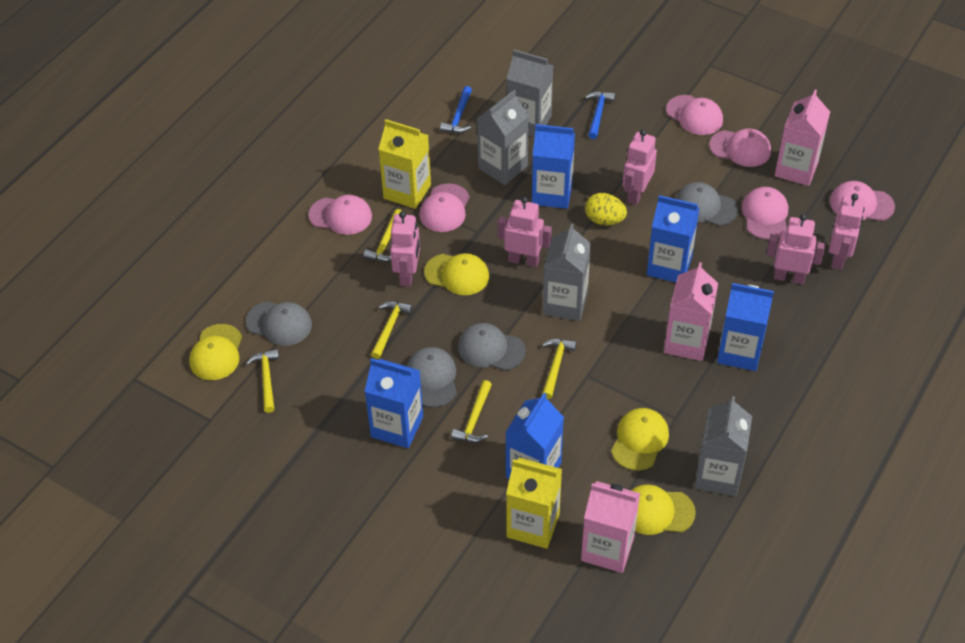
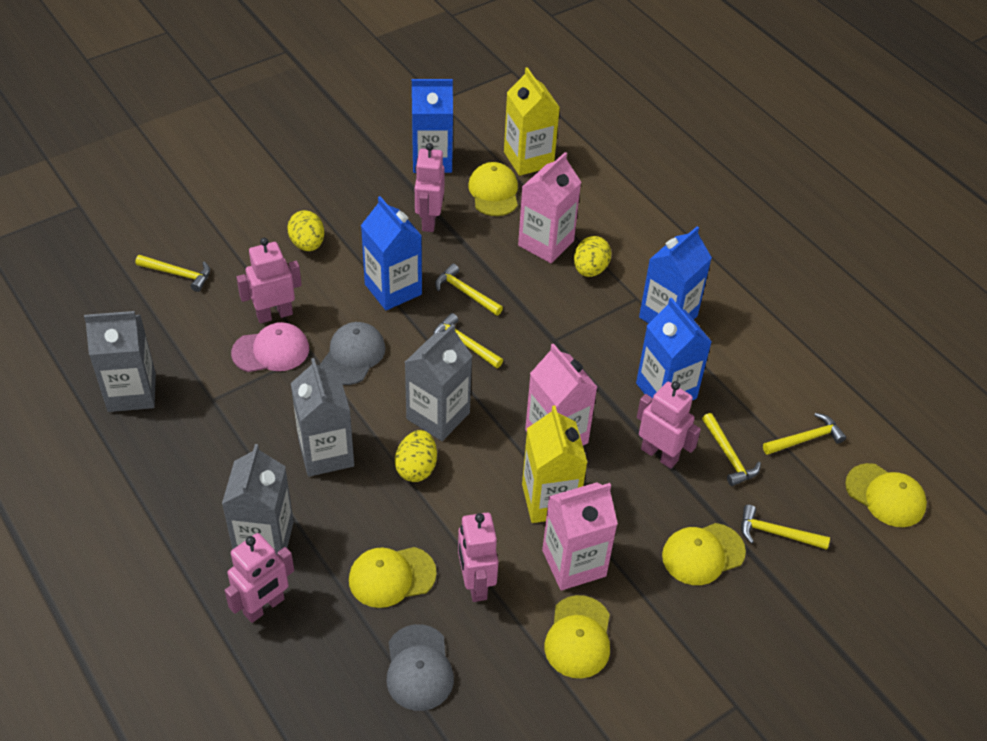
blue carton: 5 -> 4
blue hammer: 2 -> 0
grey cap: 4 -> 2
pink cap: 6 -> 1
yellow cap: 4 -> 5
yellow egg: 1 -> 3
yellow hammer: 5 -> 6

